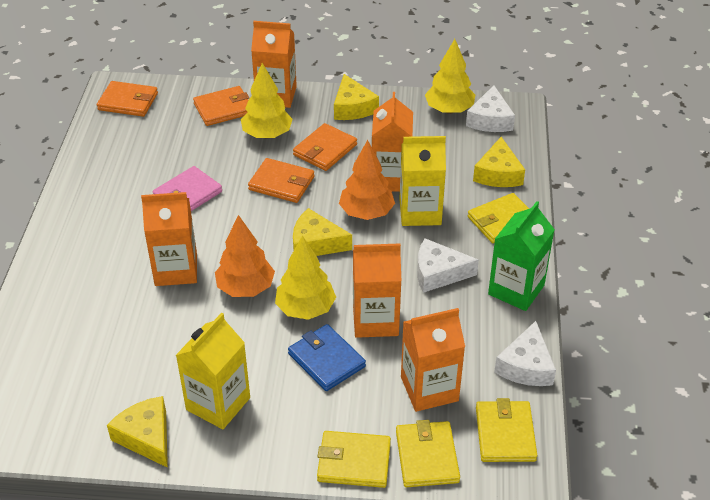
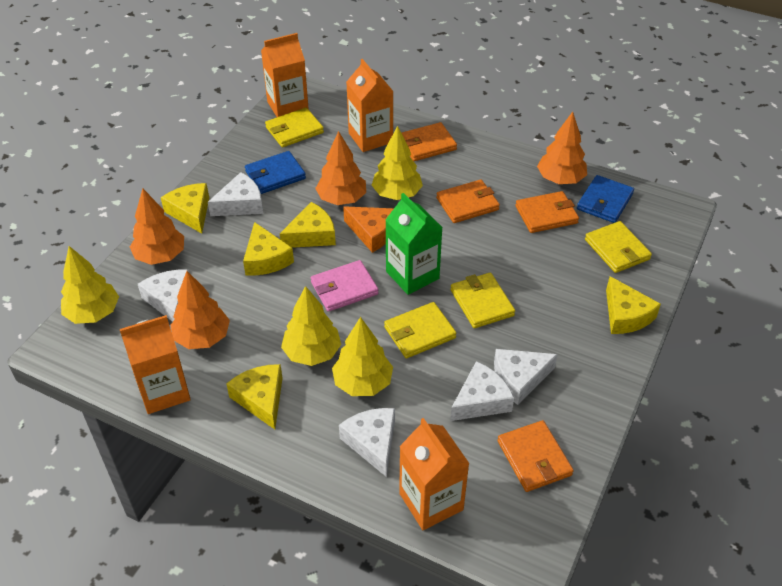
blue wallet: 1 -> 2
orange carton: 5 -> 4
orange cheese: 0 -> 1
orange tree: 2 -> 4
white cheese: 3 -> 5
yellow carton: 2 -> 0
yellow cheese: 4 -> 5
yellow tree: 3 -> 4

